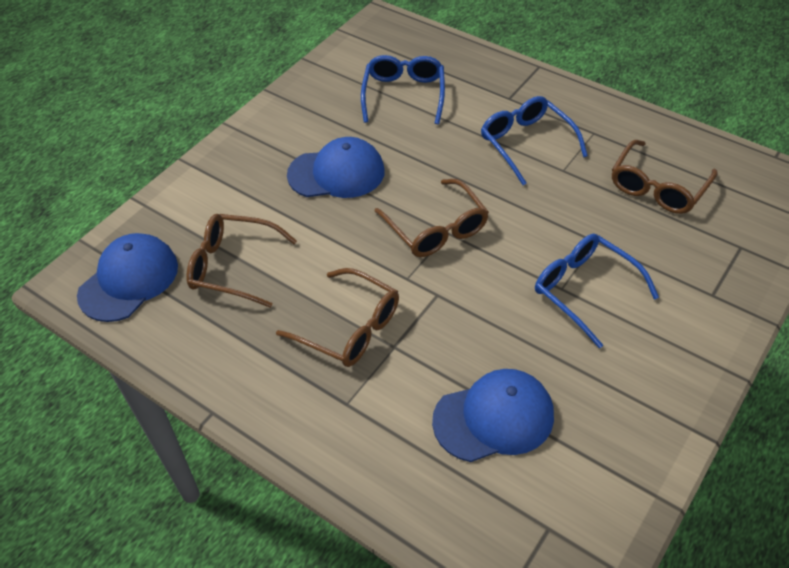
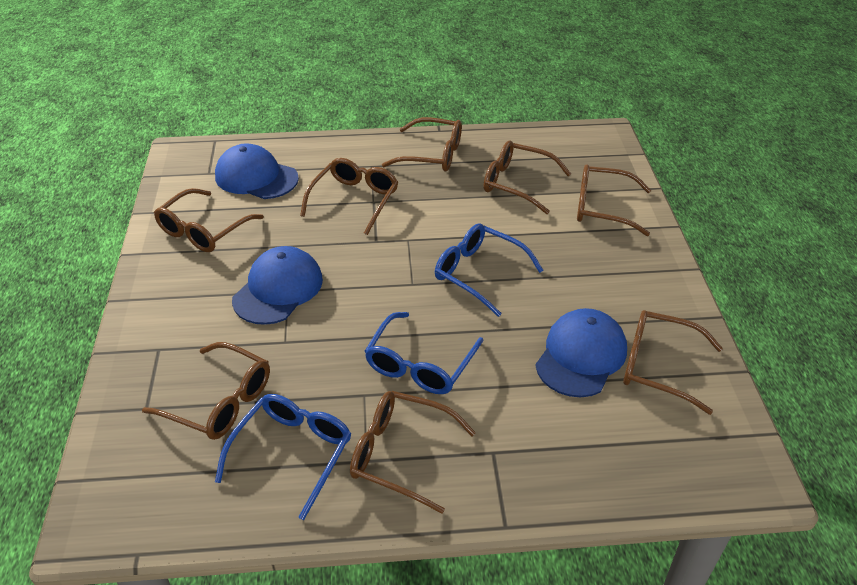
brown glasses: 4 -> 8

